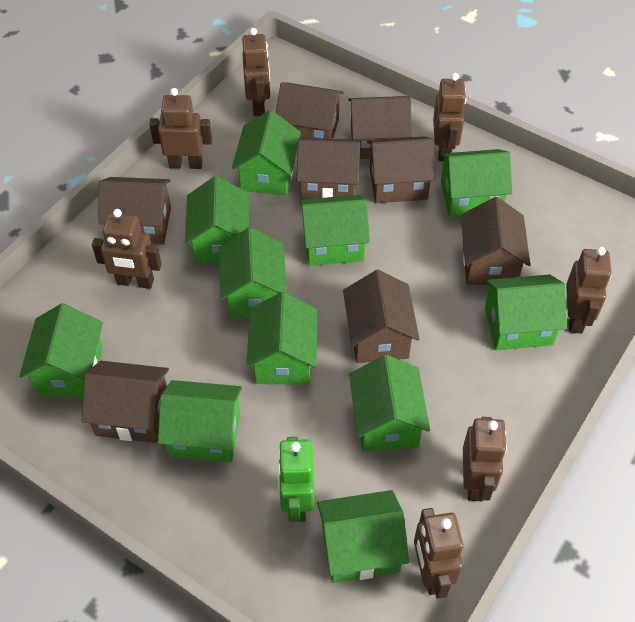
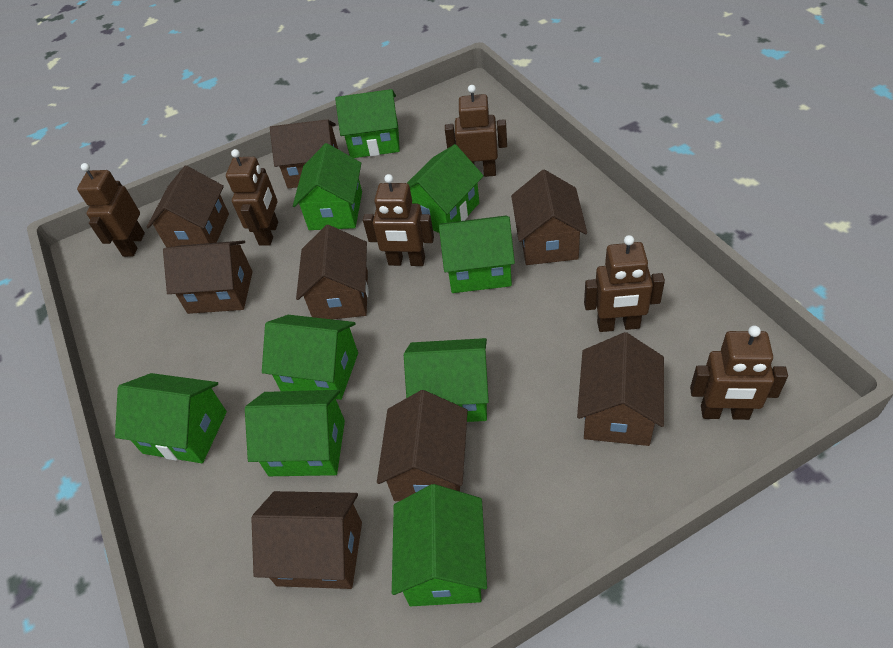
brown robot: 7 -> 6
green house: 11 -> 9
green robot: 1 -> 0

